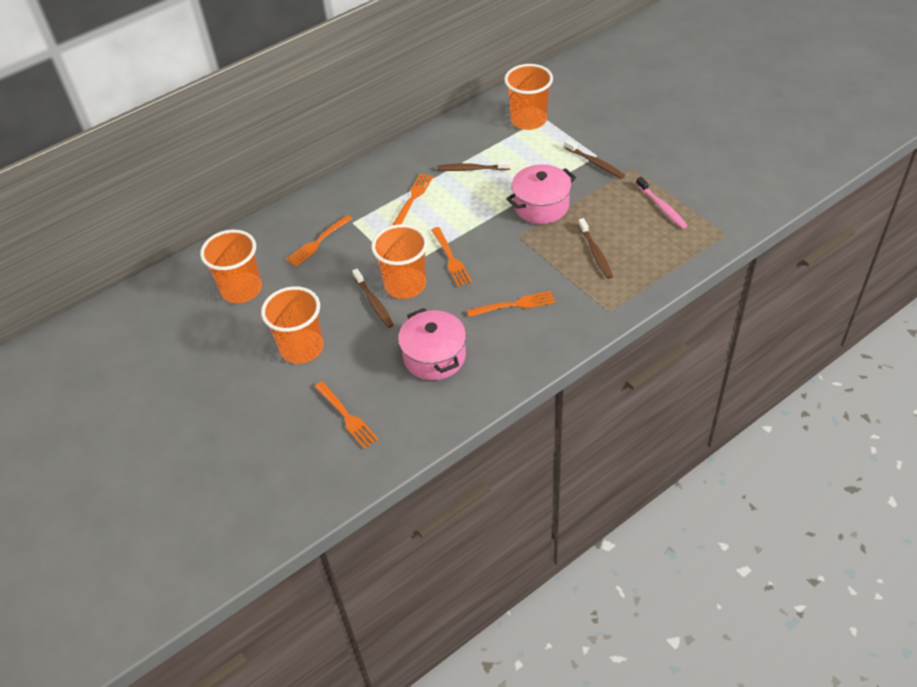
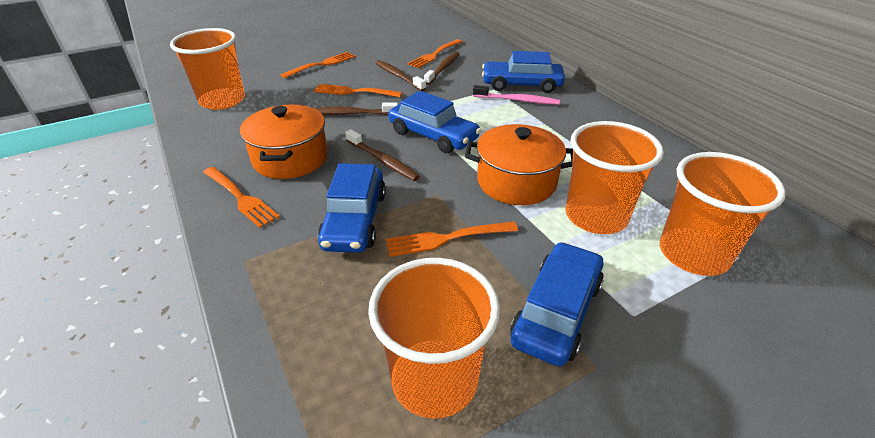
blue car: 0 -> 4
orange pot: 0 -> 2
pink pot: 2 -> 0

